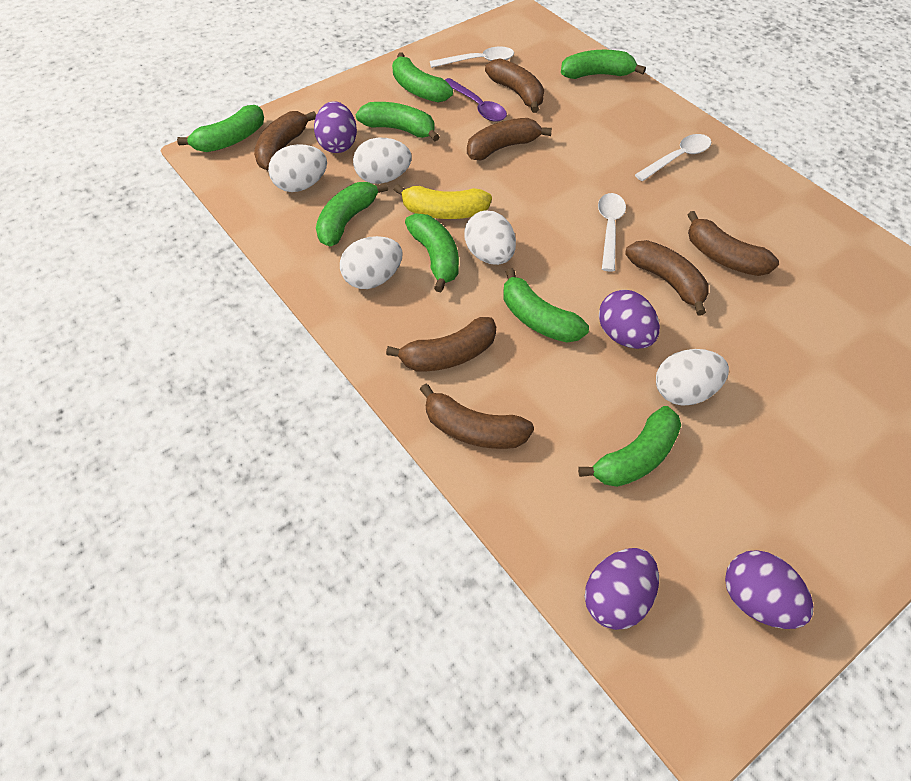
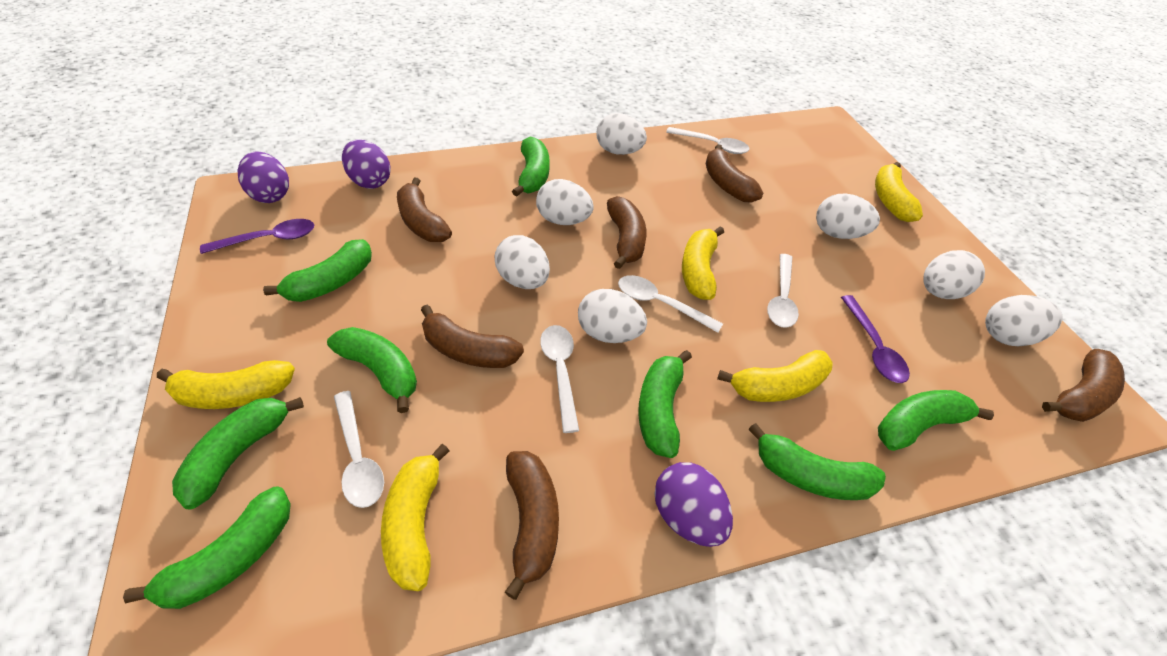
brown banana: 7 -> 6
purple egg: 4 -> 3
purple spoon: 1 -> 2
white egg: 5 -> 7
white spoon: 3 -> 5
yellow banana: 1 -> 5

